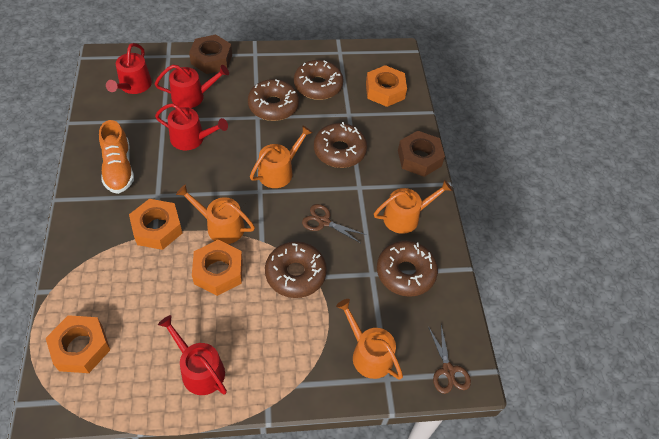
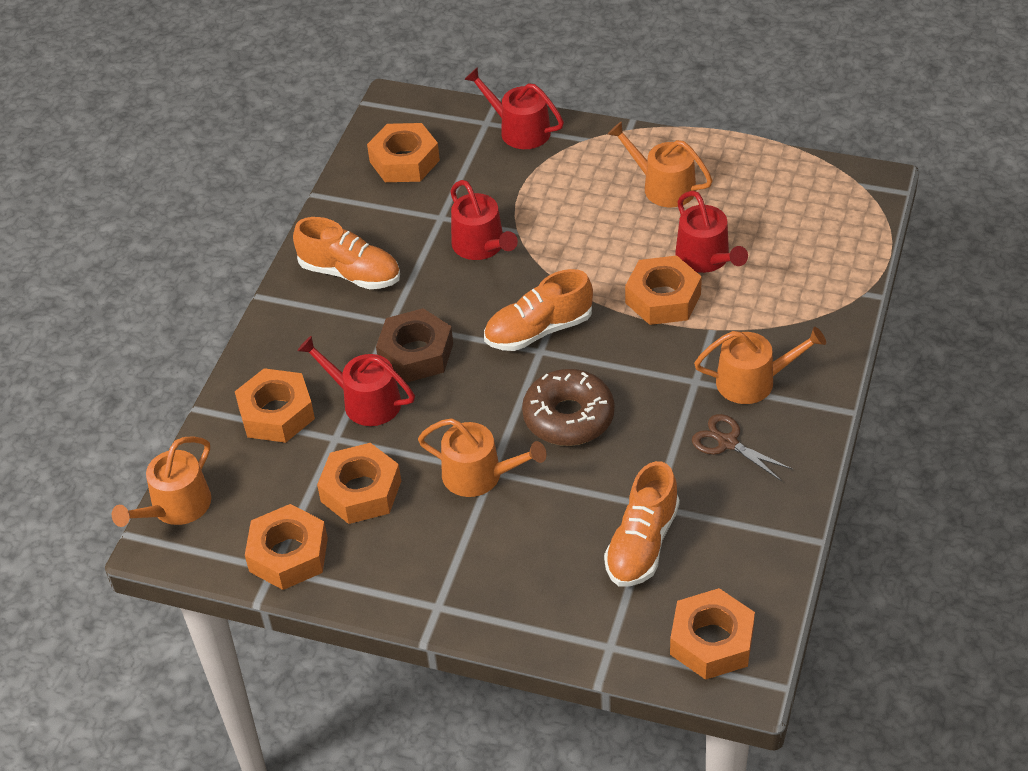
brown donut: 5 -> 1
brown nut: 2 -> 1
brown scissors: 2 -> 1
orange nut: 4 -> 6
orange shoe: 1 -> 3

